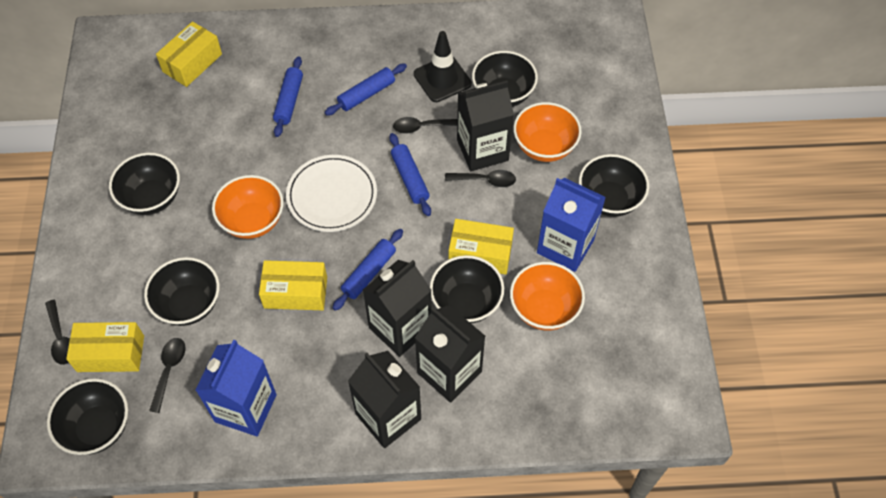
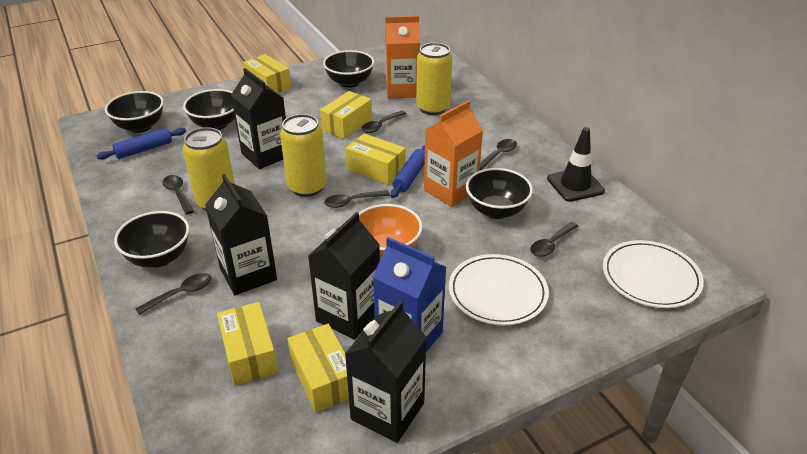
black bowl: 6 -> 5
black spoon: 4 -> 6
blue carton: 2 -> 1
blue rolling pin: 4 -> 2
orange bowl: 3 -> 1
orange carton: 0 -> 2
white plate: 1 -> 2
yellow box: 4 -> 5
yellow can: 0 -> 3

